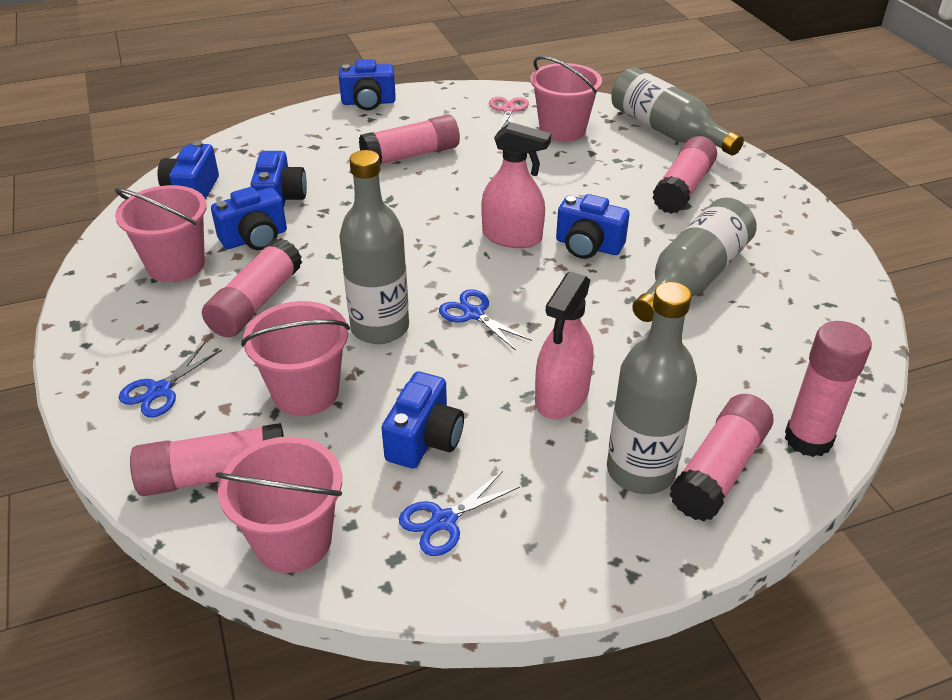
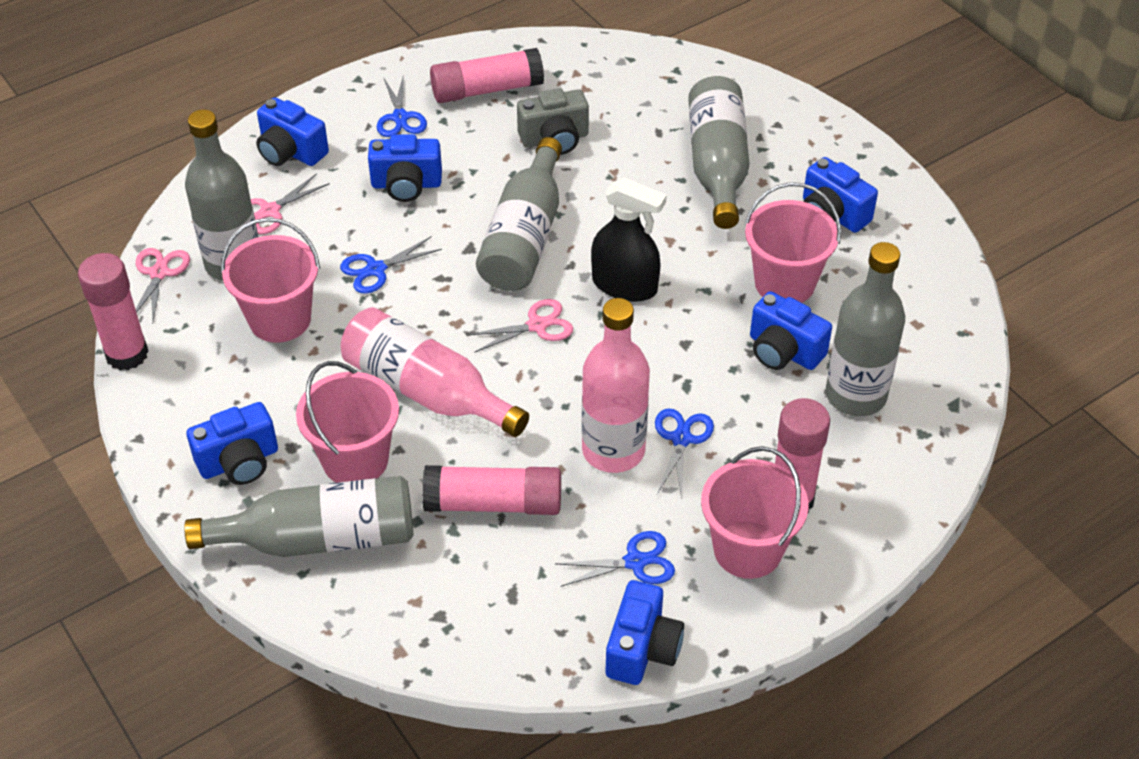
black spray bottle: 0 -> 1
blue scissors: 3 -> 4
grey bottle: 4 -> 5
grey camera: 0 -> 1
pink bottle: 0 -> 2
pink glue stick: 6 -> 4
pink scissors: 1 -> 3
pink spray bottle: 2 -> 0

